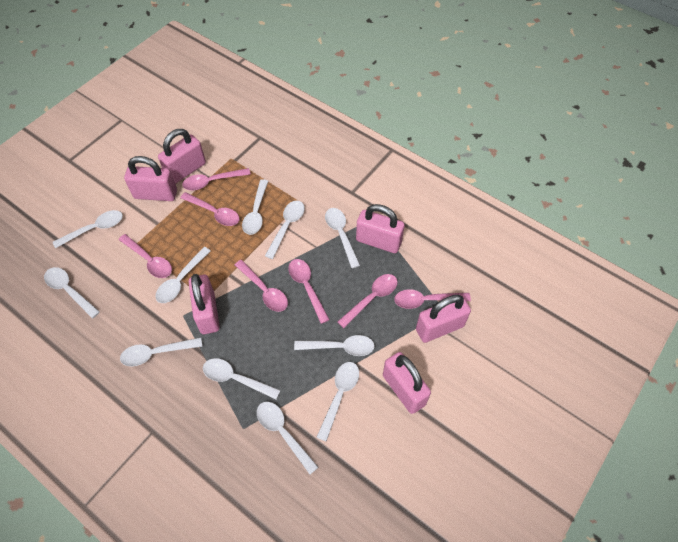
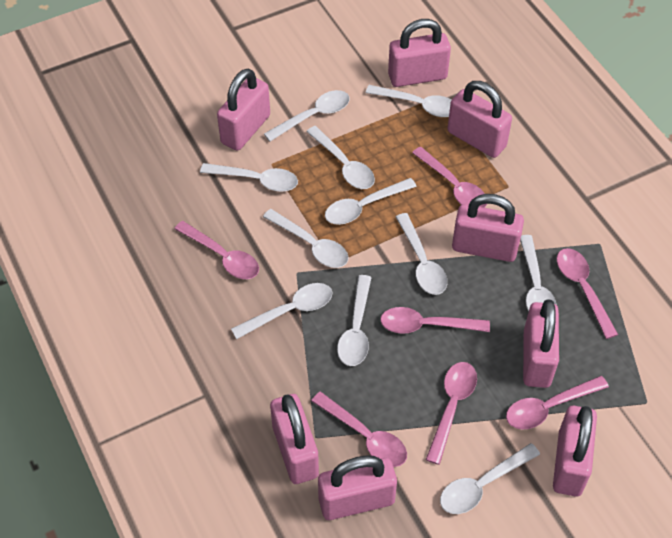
pink padlock: 6 -> 8

